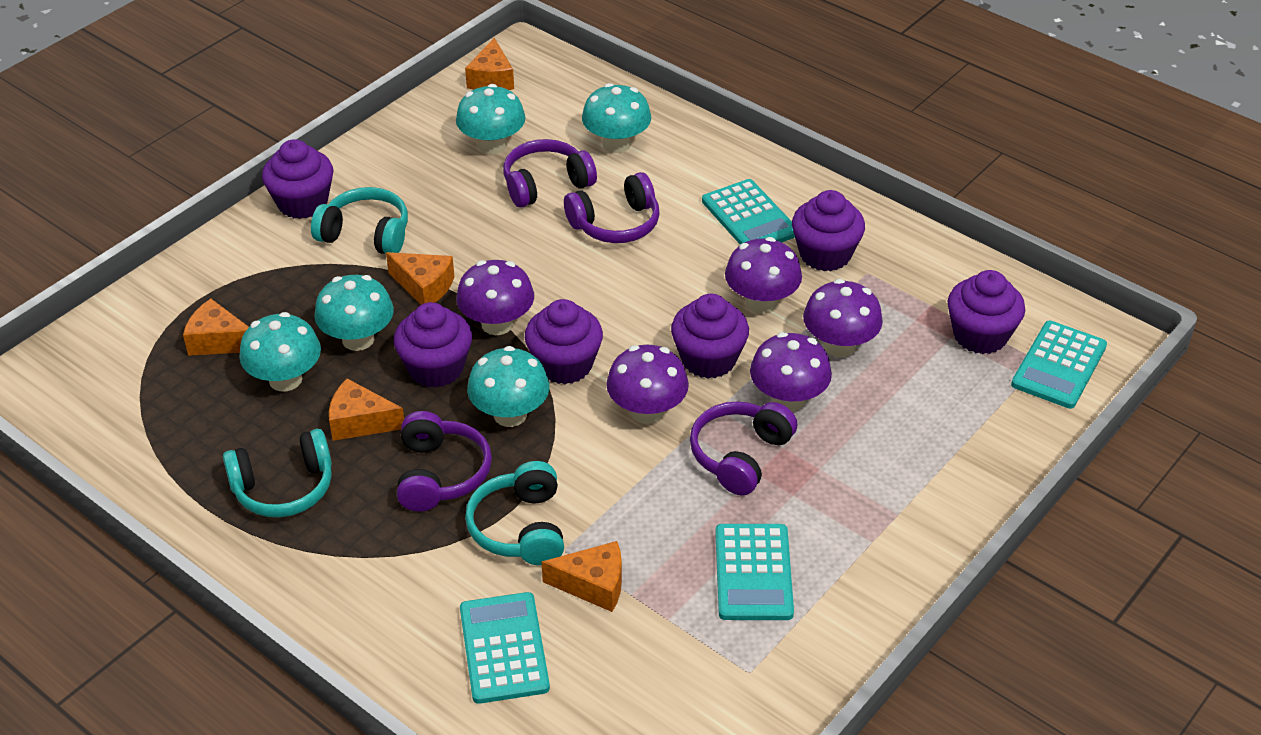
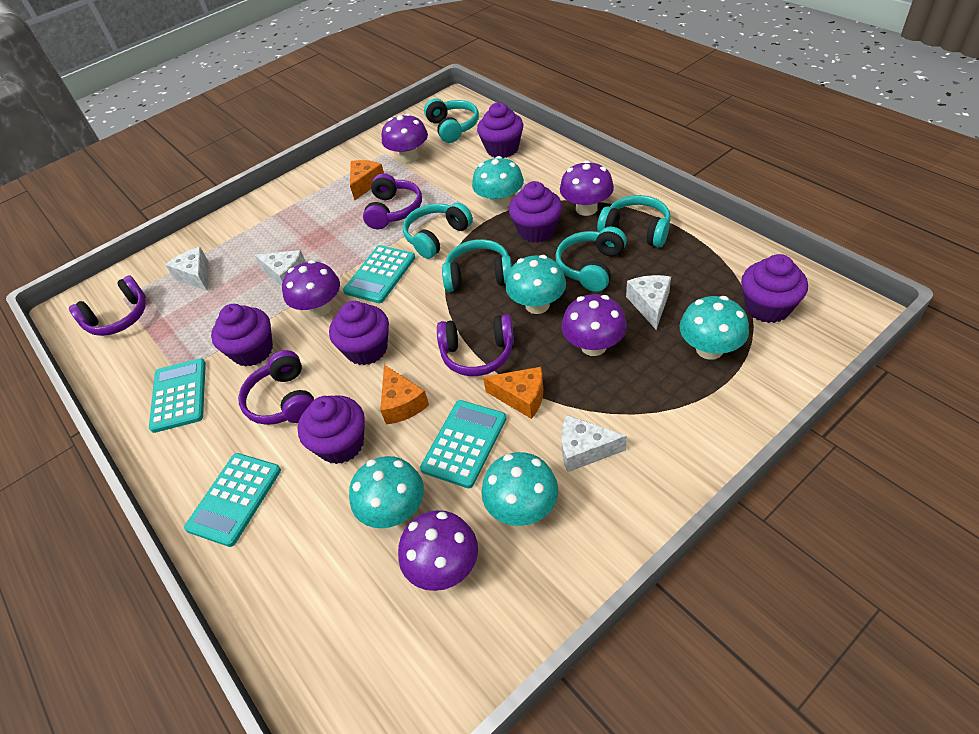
orange cheese: 5 -> 3
turquoise headphones: 3 -> 5
white cheese: 0 -> 4

